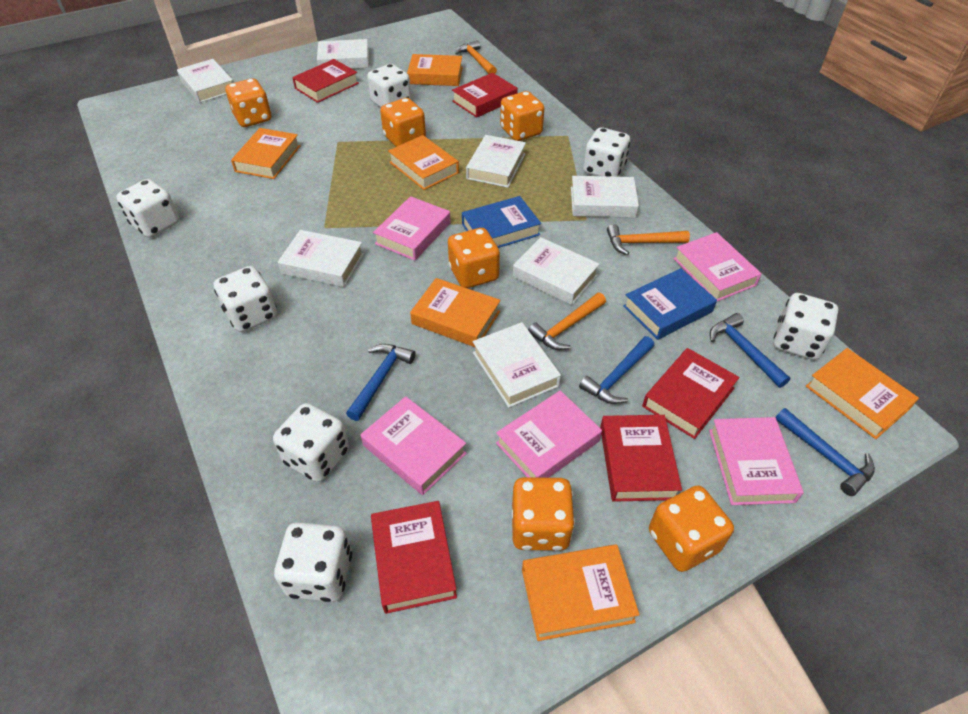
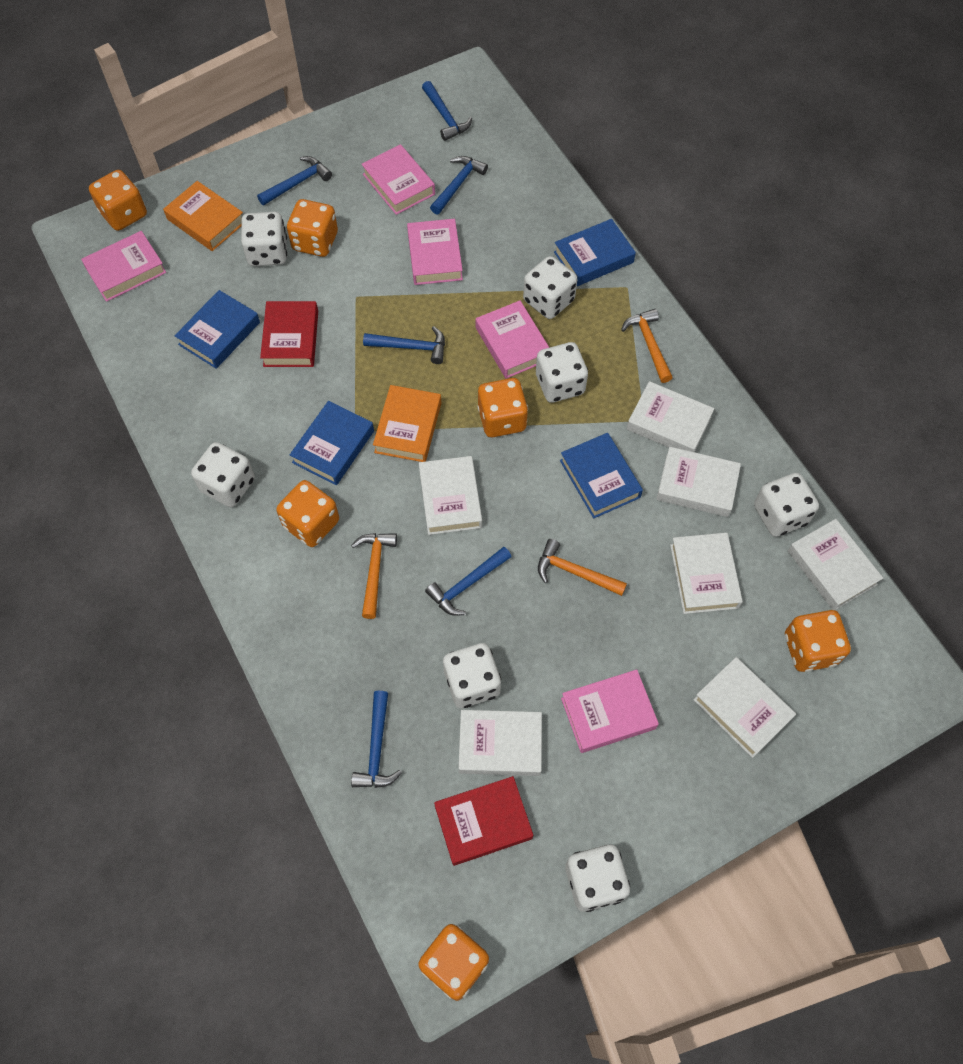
blue book: 2 -> 4
blue hammer: 4 -> 6
orange book: 6 -> 2
red book: 5 -> 2

